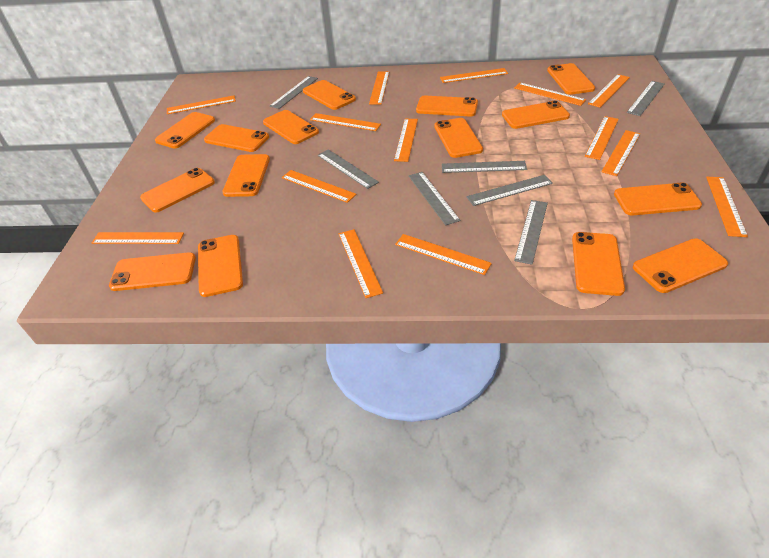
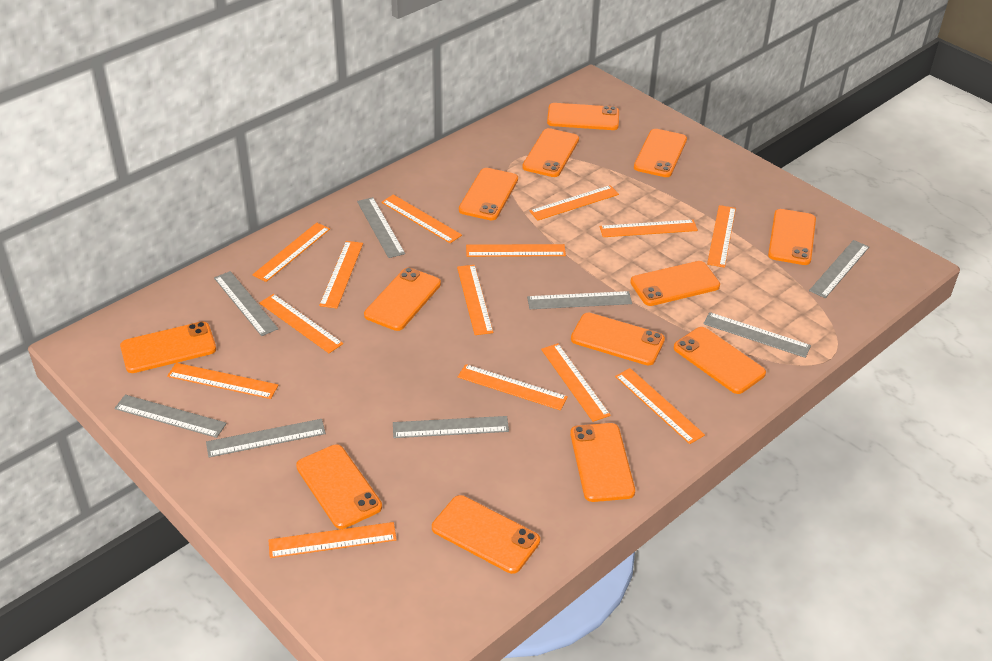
grey ruler: 7 -> 8
orange phone: 15 -> 13

